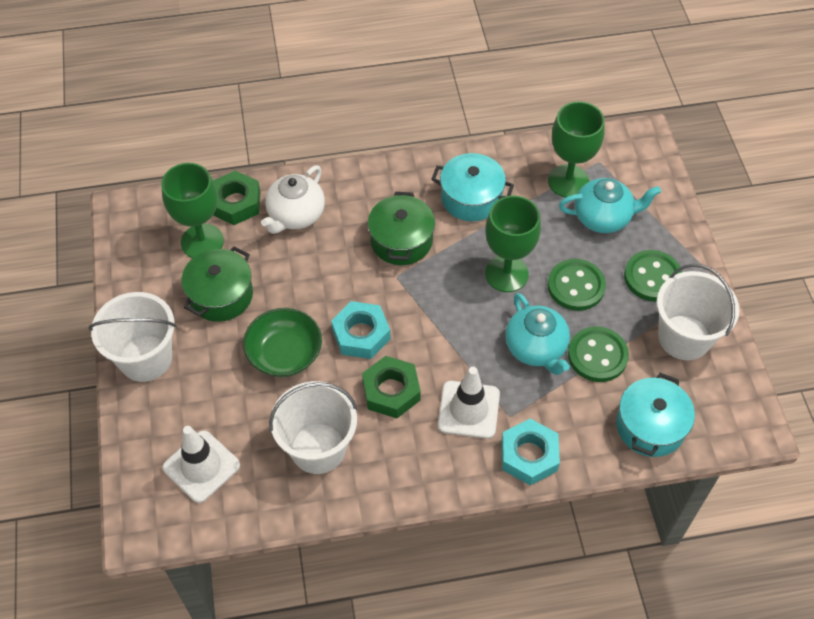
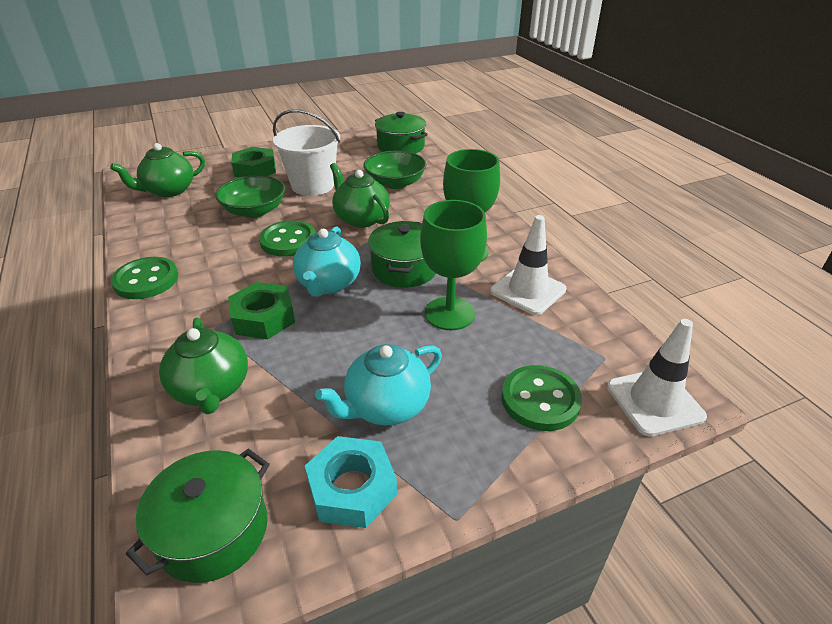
green bowl: 1 -> 2
green goblet: 3 -> 2
green pot: 2 -> 3
green teapot: 0 -> 3
turquoise nut: 2 -> 1
turquoise pot: 2 -> 0
white bucket: 3 -> 1
white teapot: 1 -> 0

